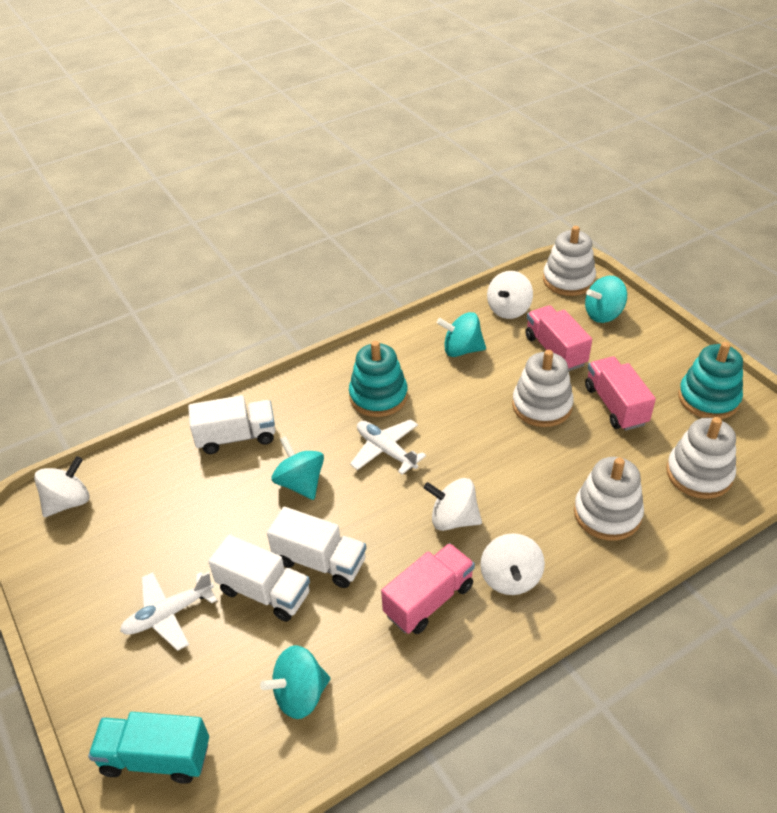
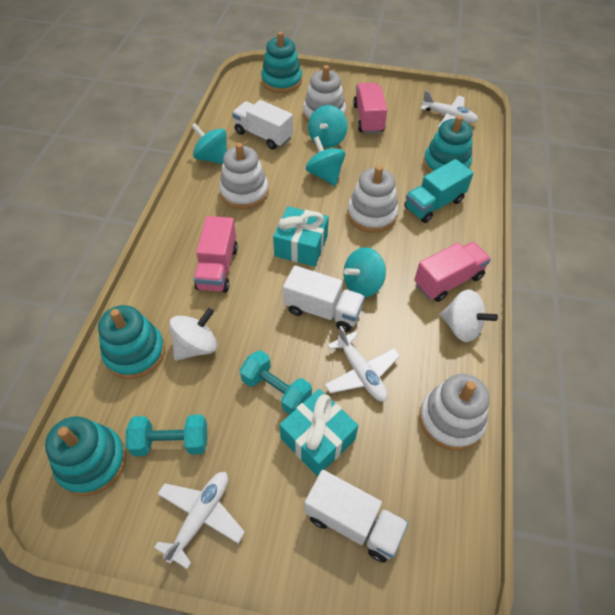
turquoise dumbbell: 0 -> 2
turquoise gift: 0 -> 2
turquoise stacking toy: 2 -> 4
white plane: 2 -> 3
white spinning top: 4 -> 2

